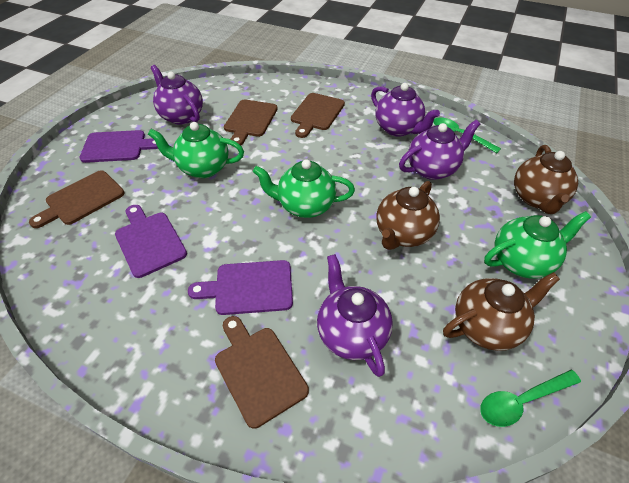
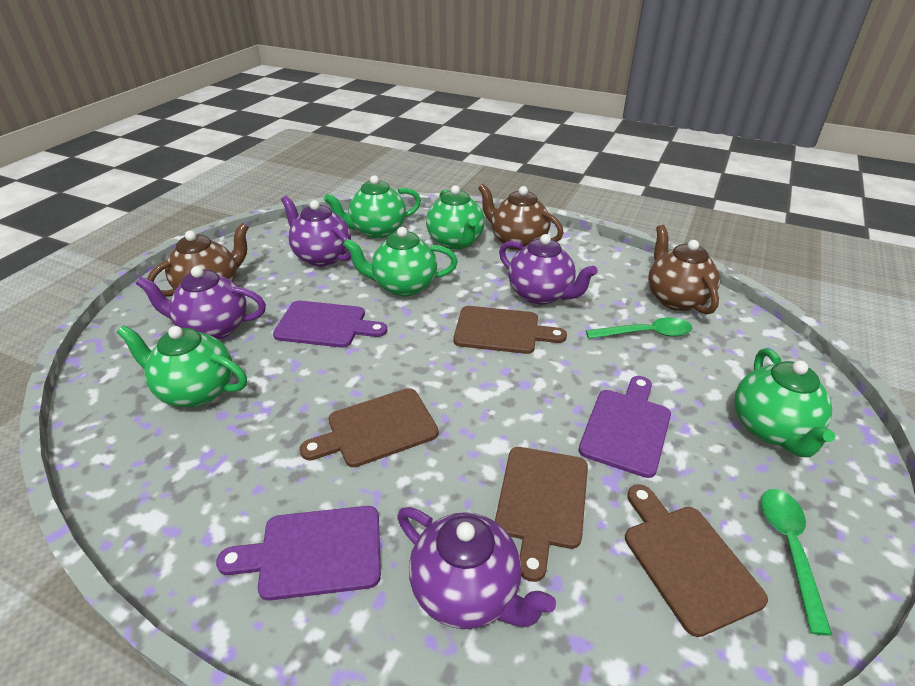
green teapot: 3 -> 5

